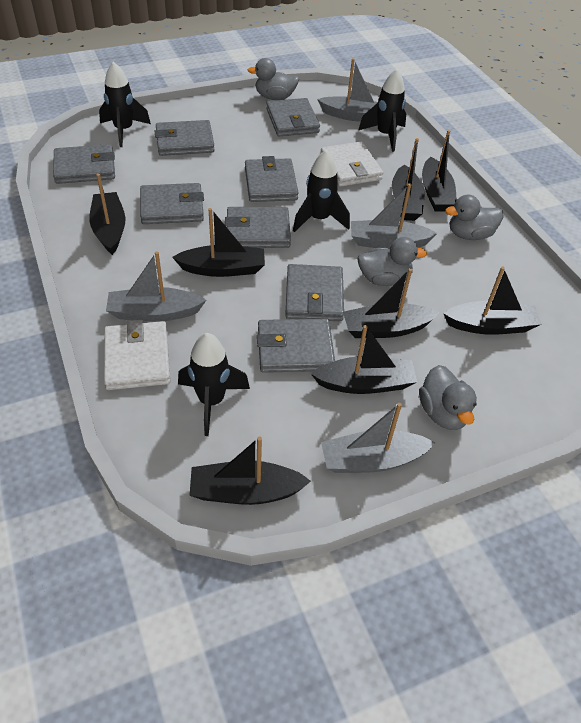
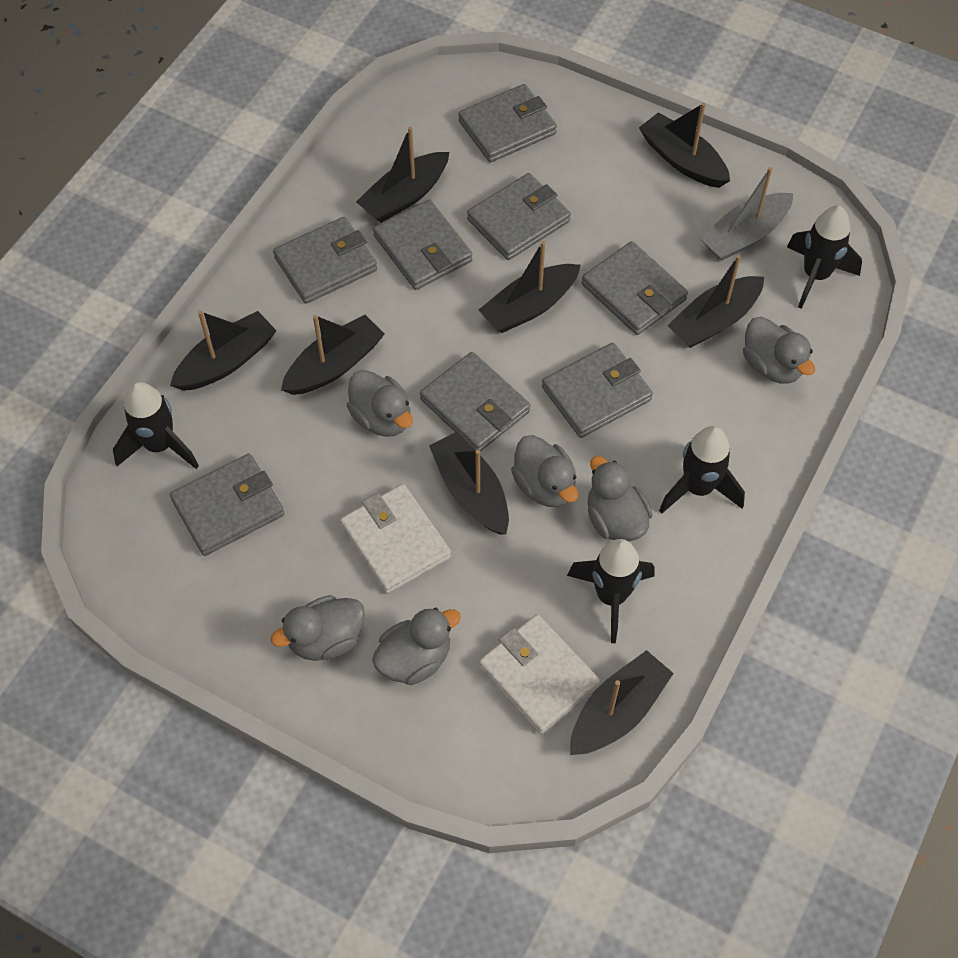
grey boat: 4 -> 1
grey duck: 4 -> 6

